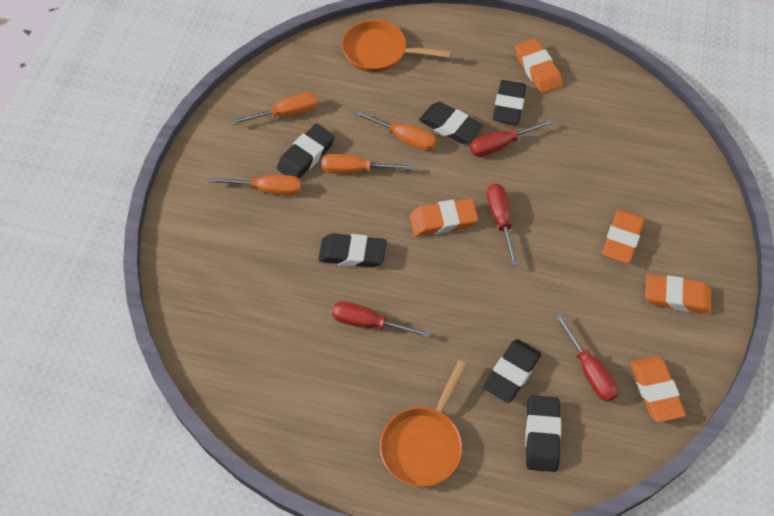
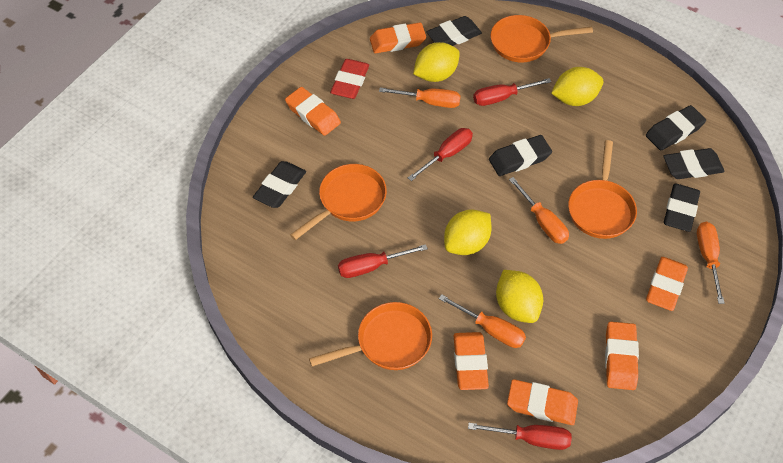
orange eraser: 5 -> 6
orange pan: 2 -> 4
red eraser: 0 -> 1
yellow lemon: 0 -> 4

